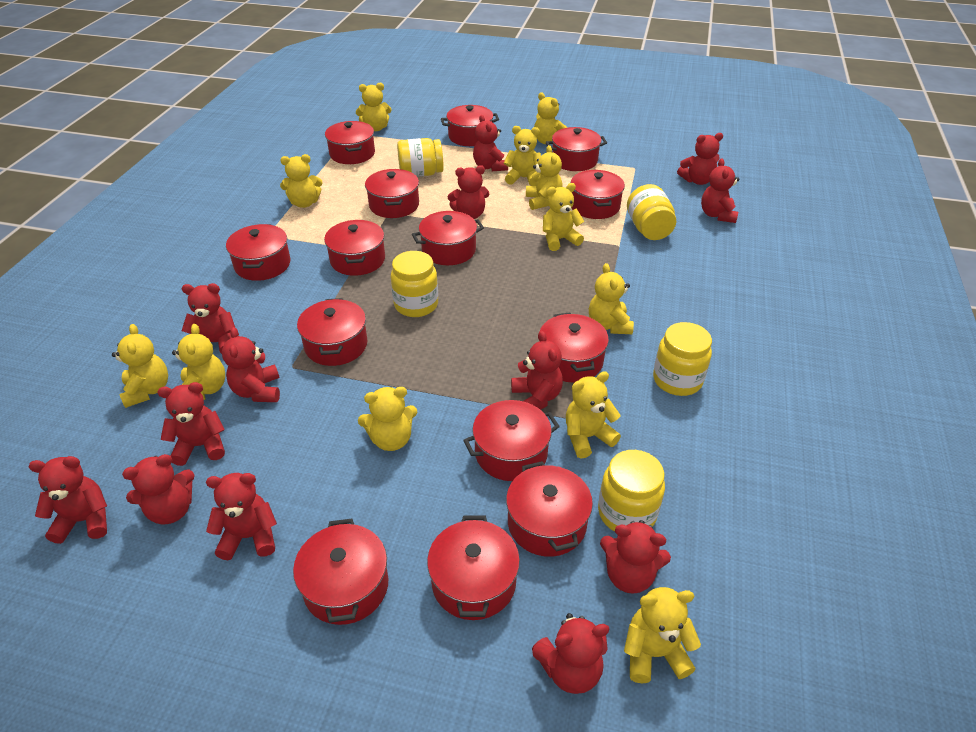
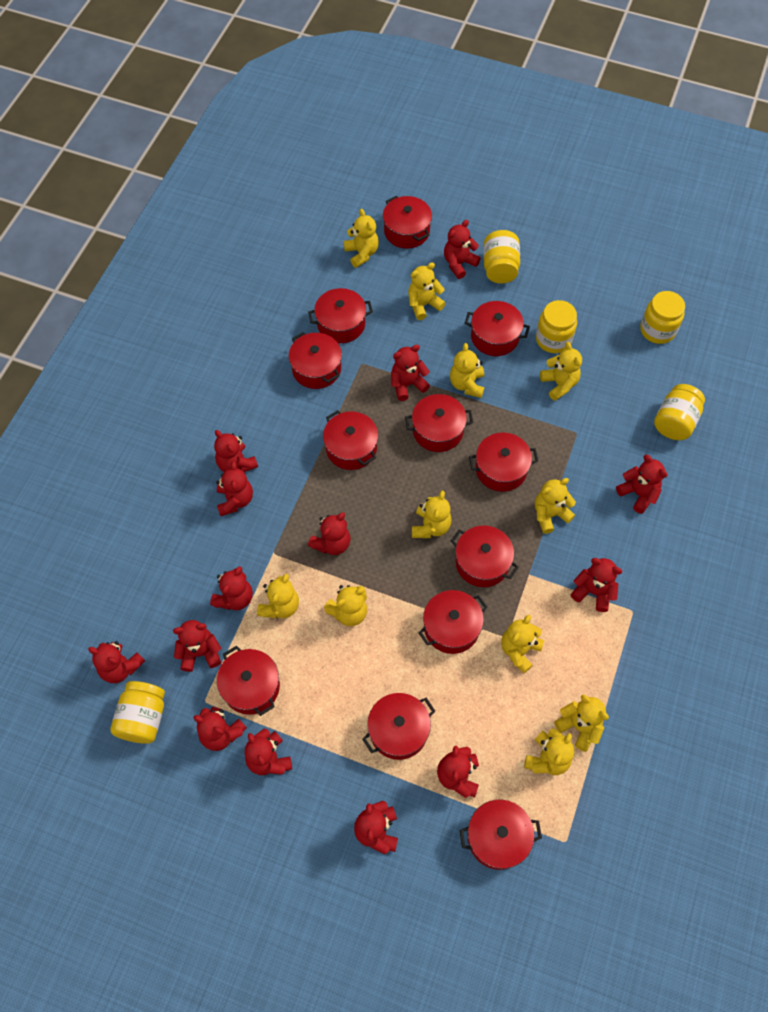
red pot: 14 -> 12
red teddy bear: 13 -> 14
yellow teddy bear: 12 -> 11

